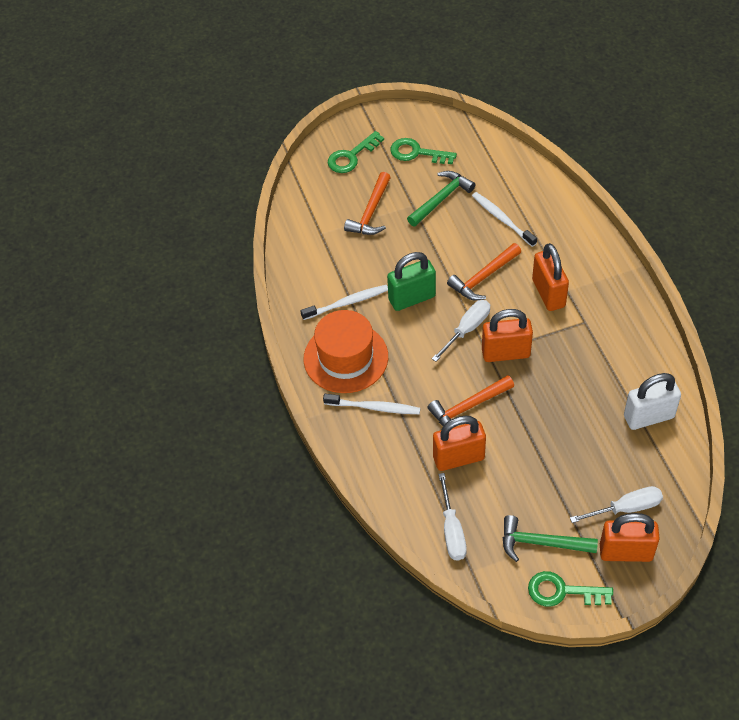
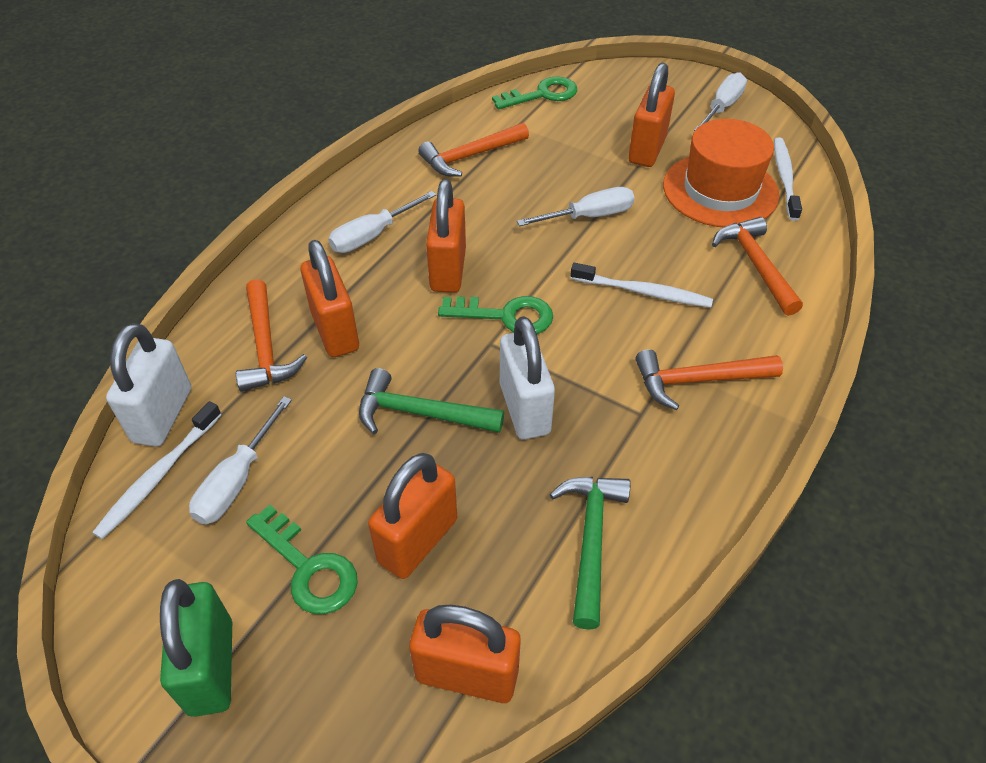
orange hammer: 3 -> 4
orange padlock: 4 -> 5
white padlock: 1 -> 2
white screwdriver: 3 -> 4

